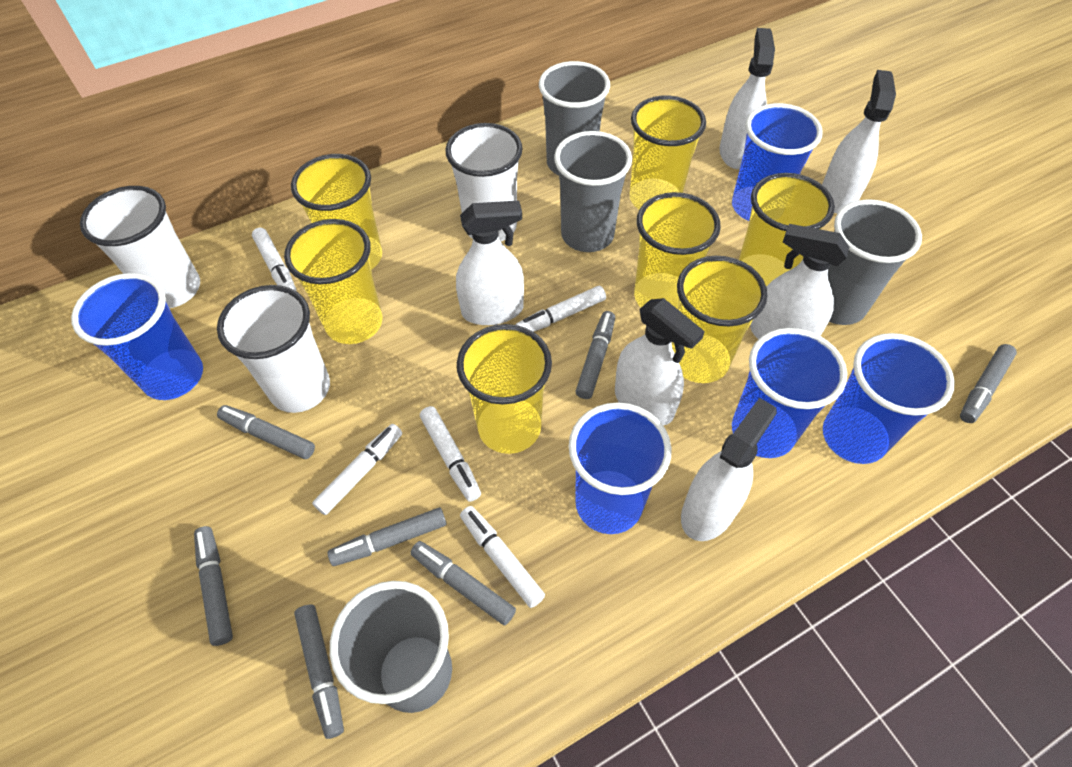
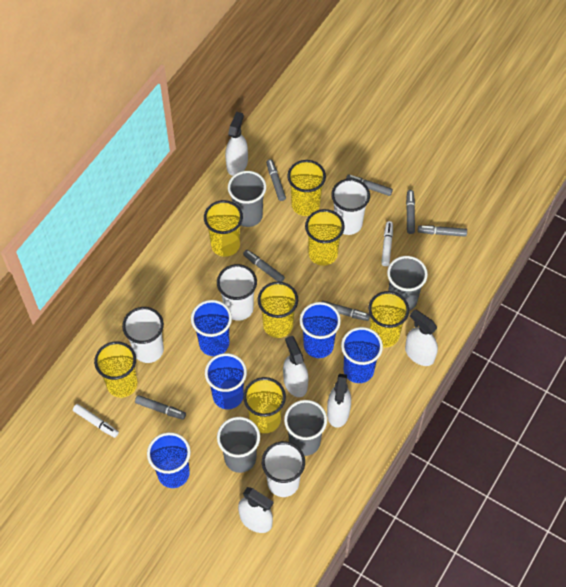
white cup: 3 -> 4
white marker: 5 -> 2
white spray bottle: 6 -> 5

